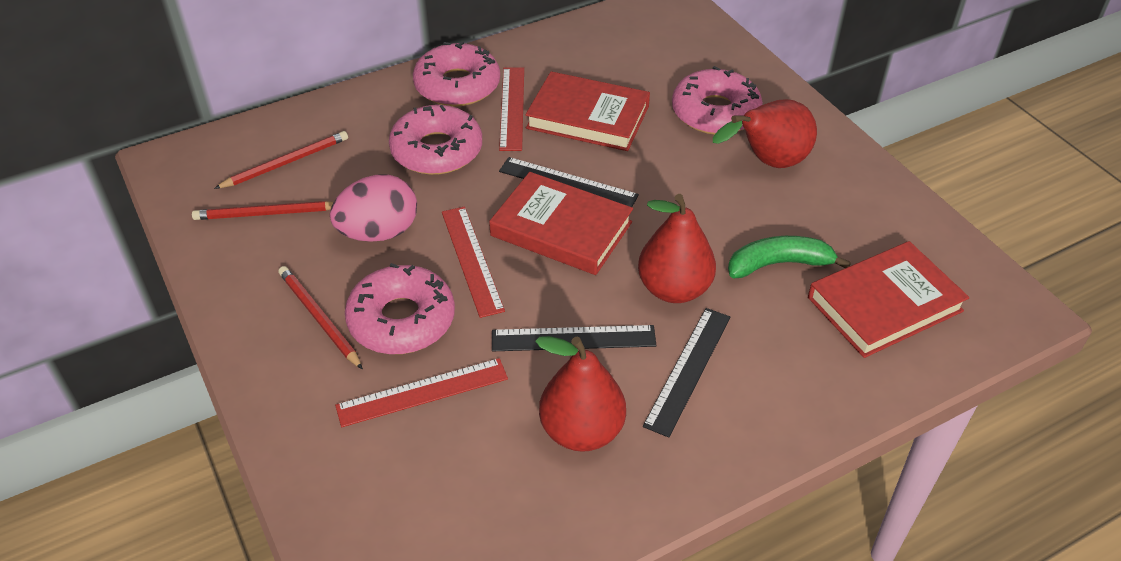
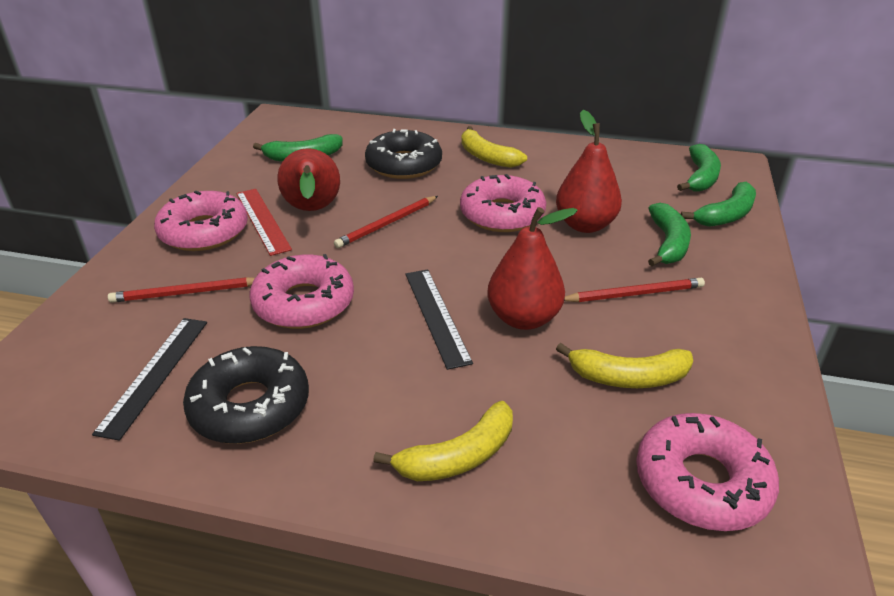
black donut: 0 -> 2
black ruler: 3 -> 2
green banana: 1 -> 4
pink egg: 1 -> 0
red book: 3 -> 0
red ruler: 3 -> 1
yellow banana: 0 -> 3

